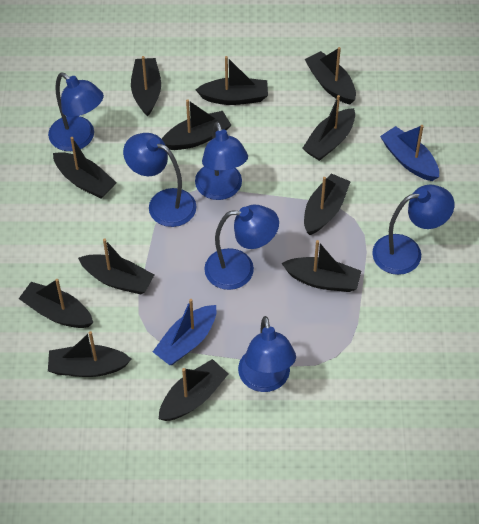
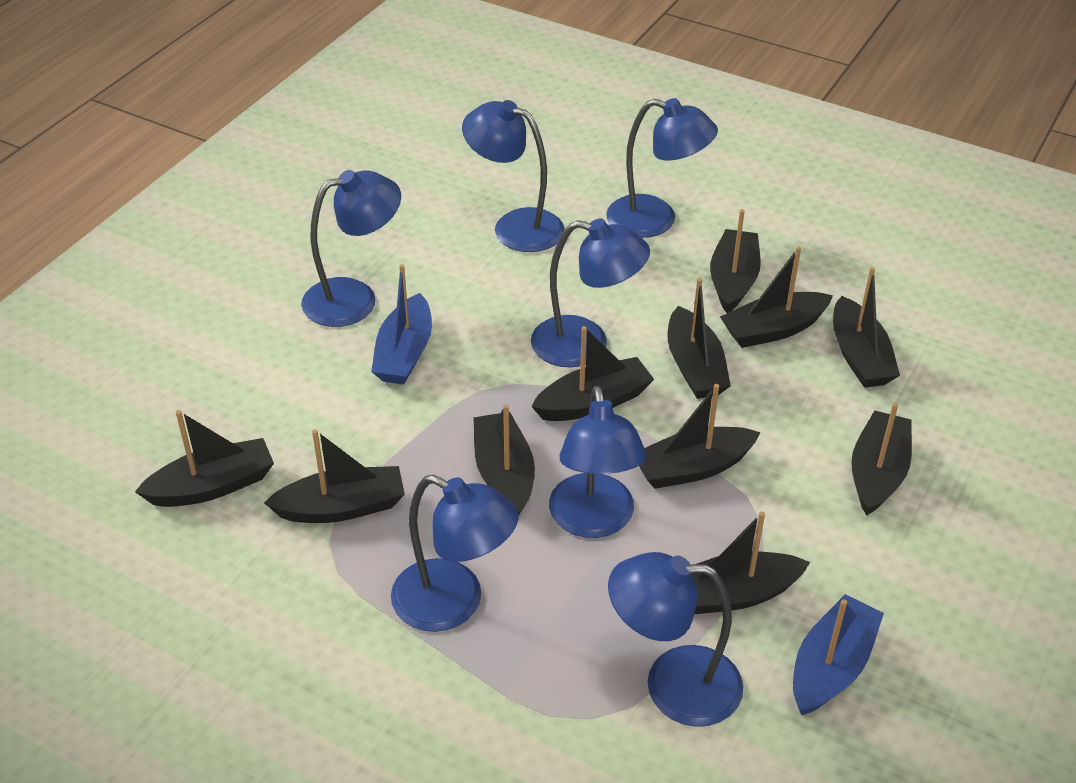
black boat: 12 -> 11
blue lamp: 6 -> 7

